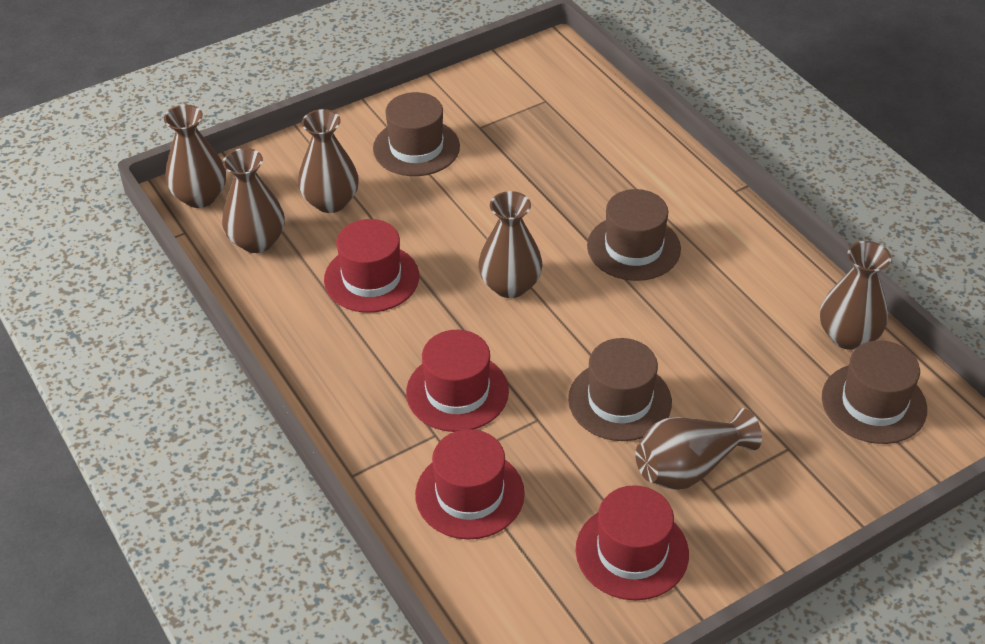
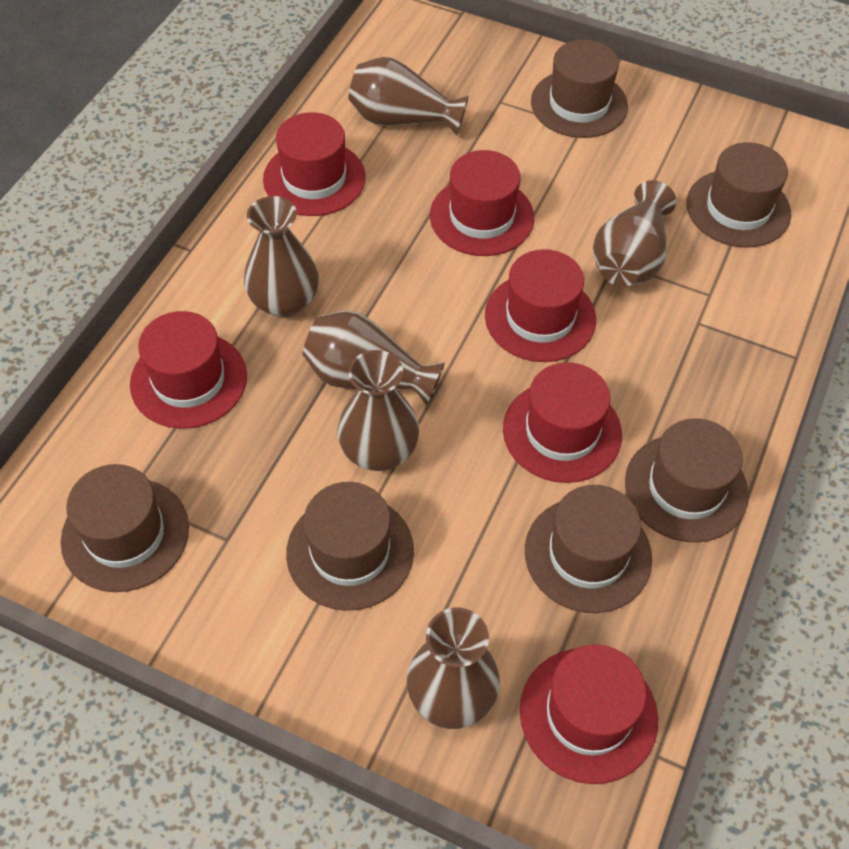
brown hat: 4 -> 6
red hat: 4 -> 6

